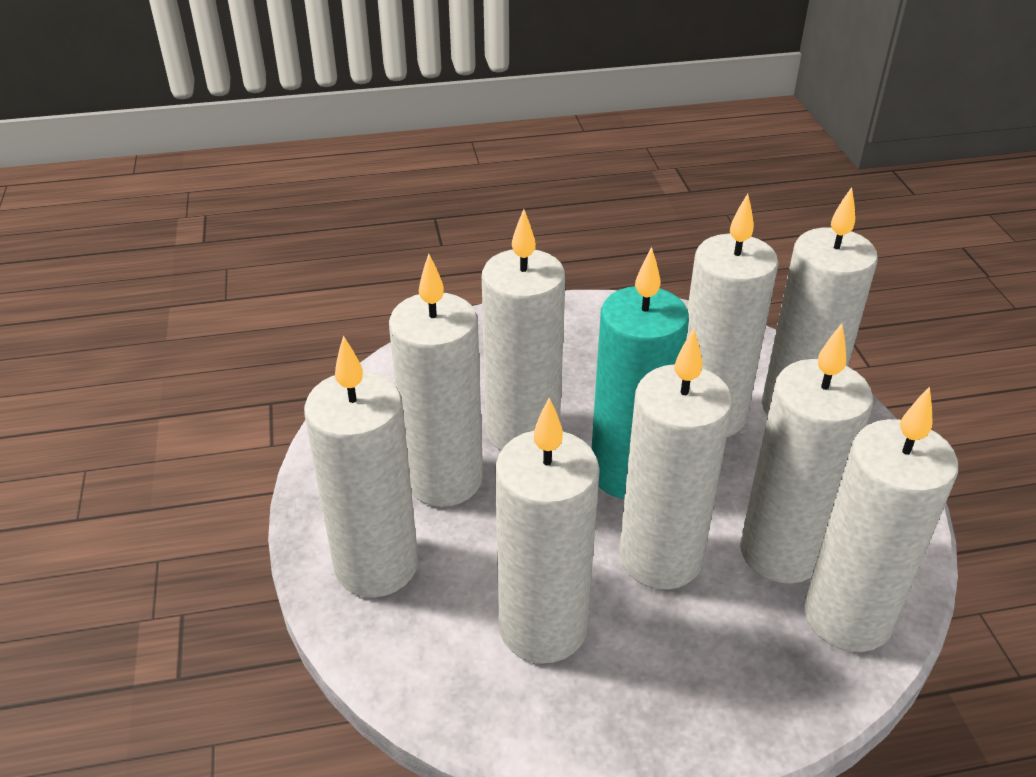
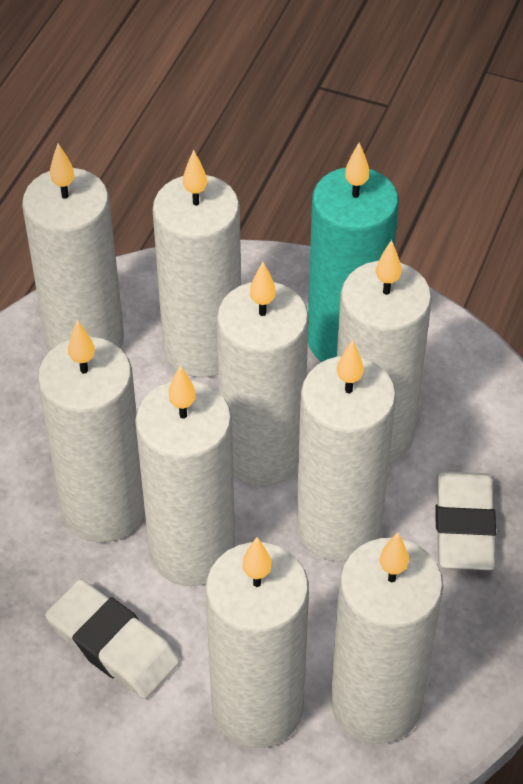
white eraser: 0 -> 2

